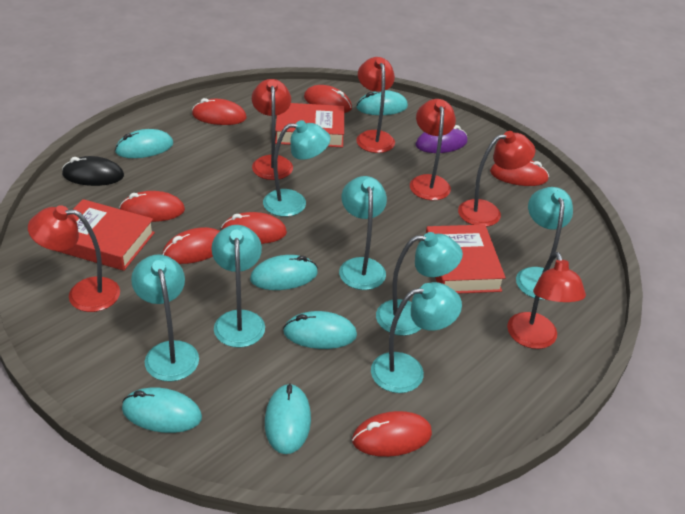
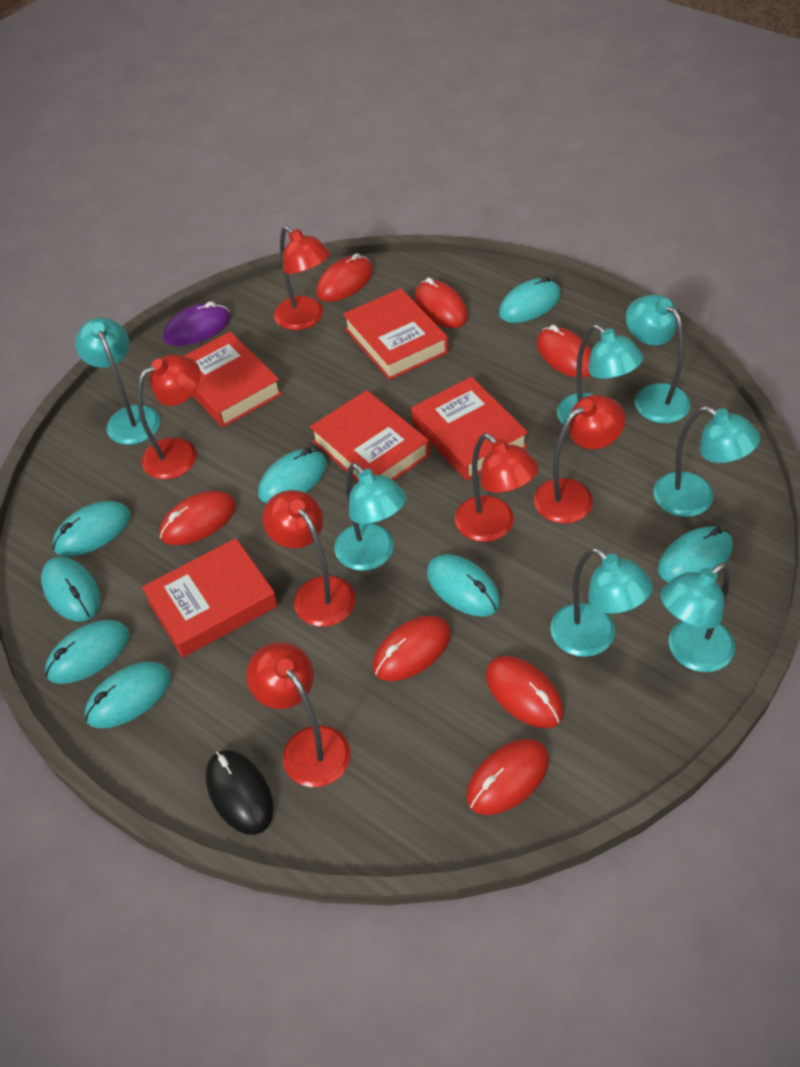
red book: 3 -> 5
turquoise mouse: 6 -> 8

